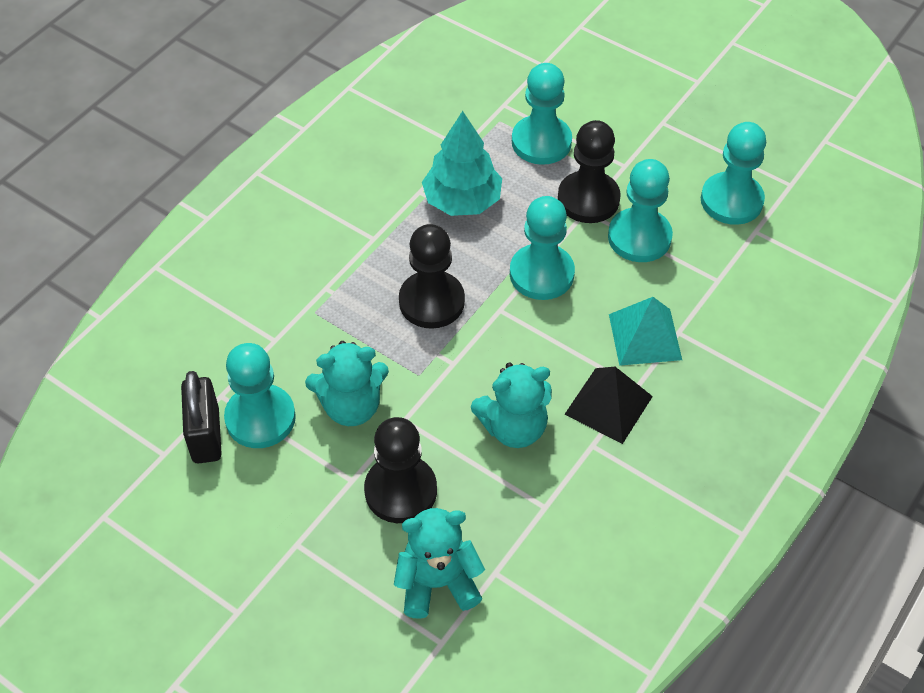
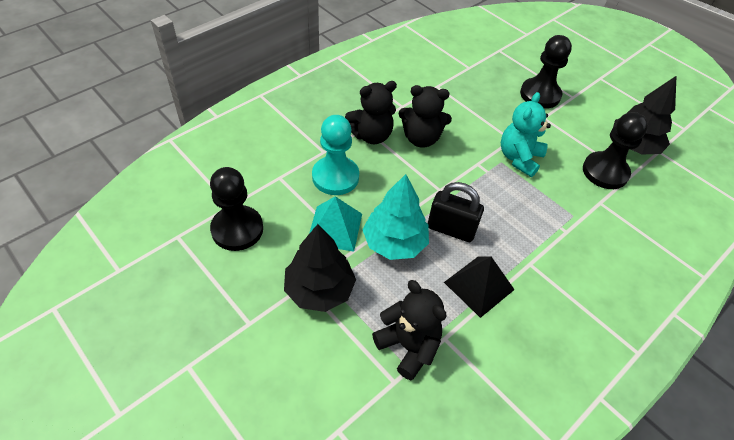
black teddy bear: 0 -> 3
black tree: 0 -> 2
turquoise pawn: 5 -> 1
turquoise teddy bear: 3 -> 1

